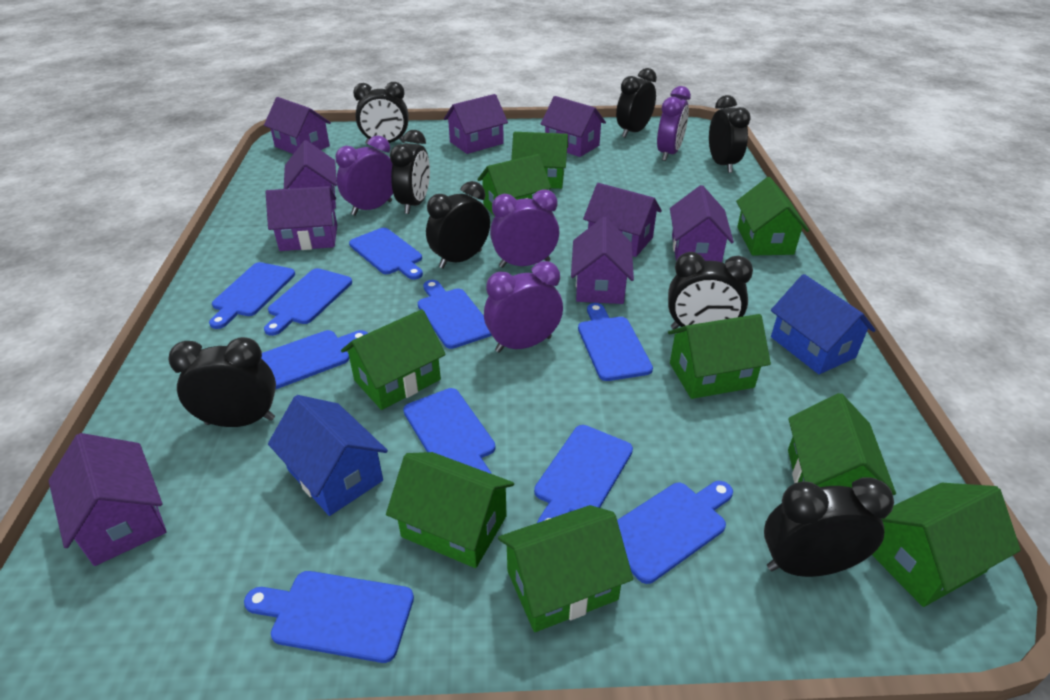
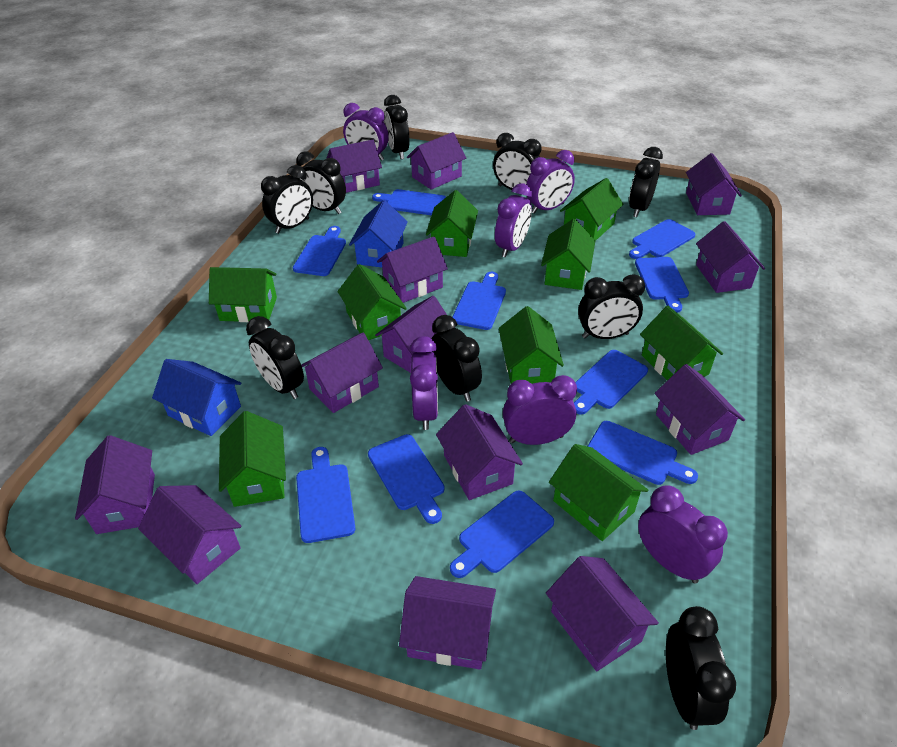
black clock: 8 -> 9
purple clock: 4 -> 6
purple house: 9 -> 13

